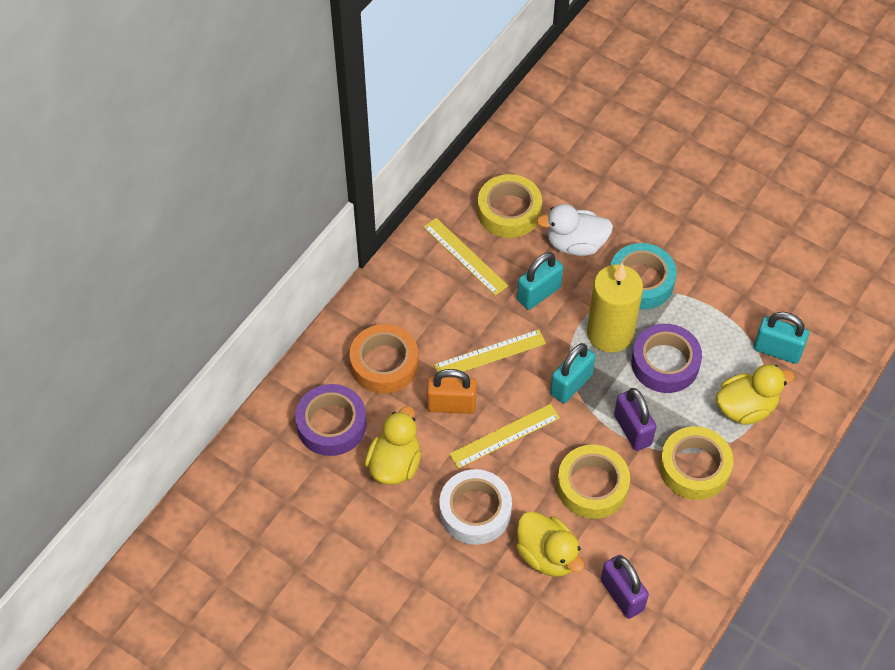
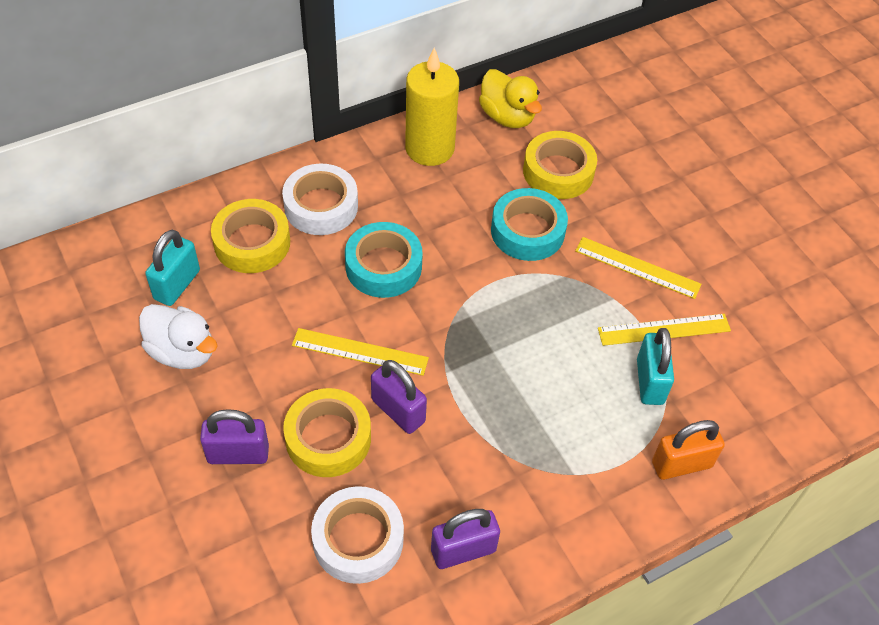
orange tape: 1 -> 0
purple padlock: 2 -> 3
purple tape: 2 -> 0
turquoise padlock: 3 -> 2
turquoise tape: 1 -> 2
white tape: 1 -> 2
yellow duck: 3 -> 1

